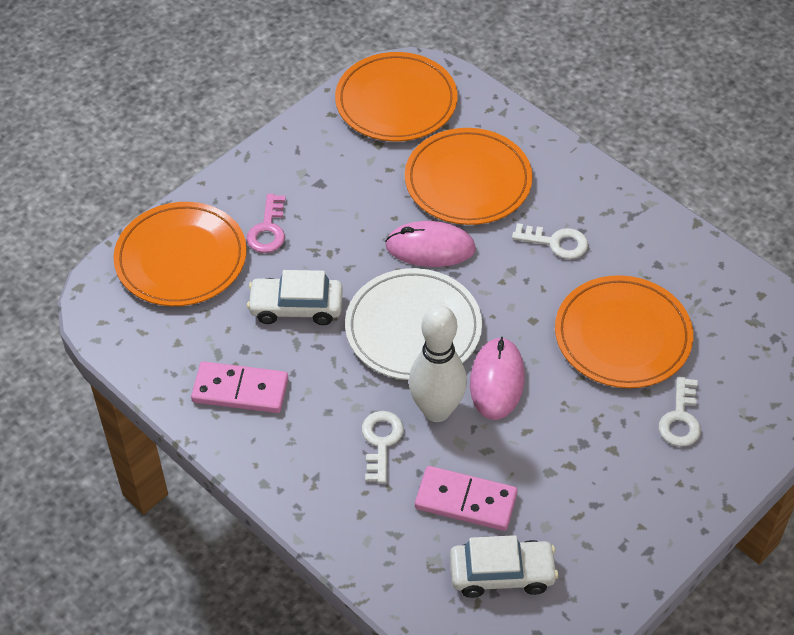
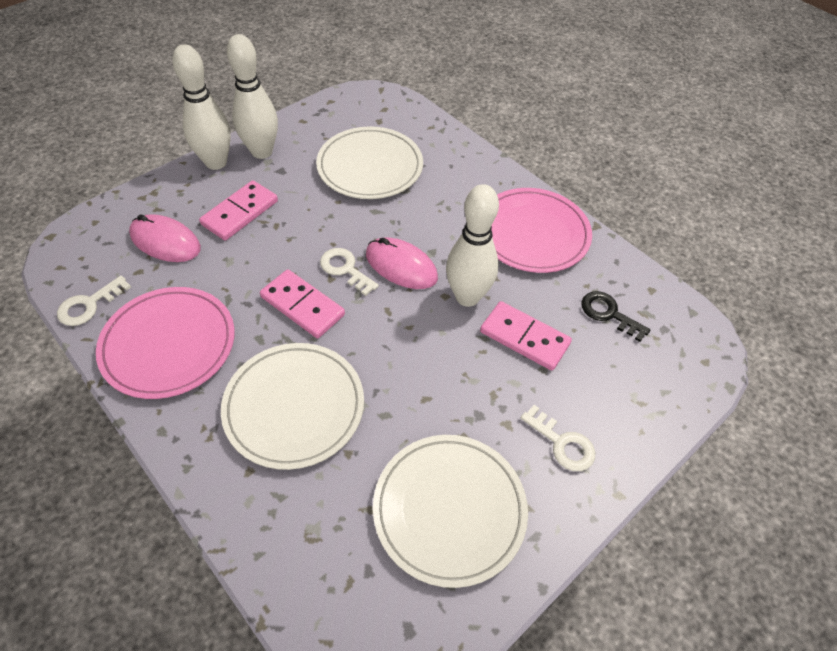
black key: 0 -> 1
orange plate: 4 -> 0
pink domino: 2 -> 3
pink key: 1 -> 0
pink plate: 0 -> 2
white bowling pin: 1 -> 3
white car: 2 -> 0
white plate: 1 -> 3

